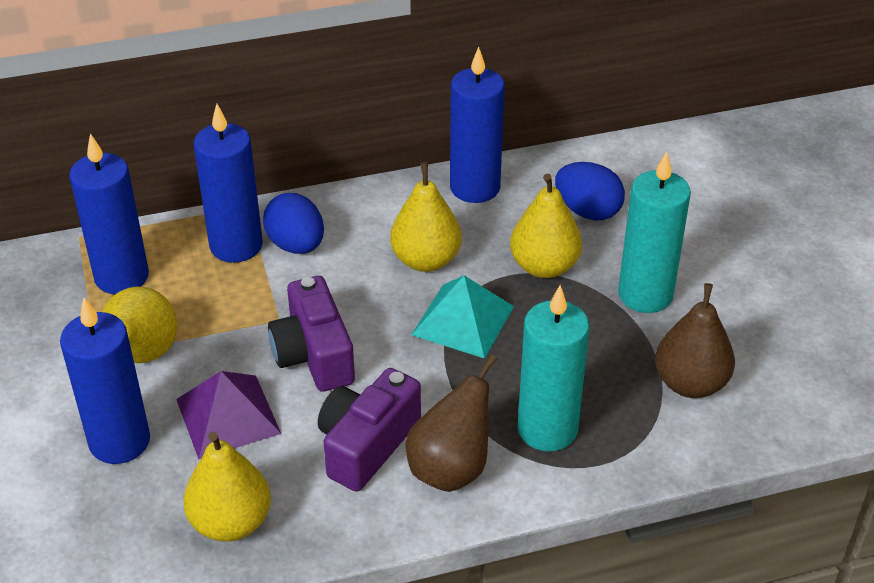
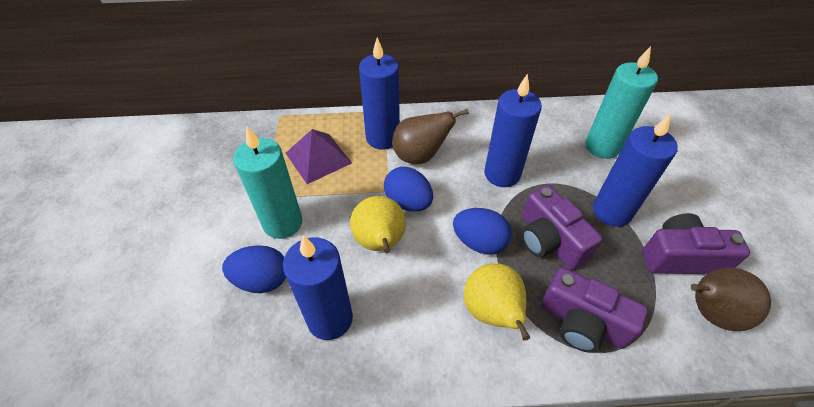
blue egg: 2 -> 3
purple camera: 2 -> 3
turquoise pyramid: 1 -> 0
yellow pear: 4 -> 2

